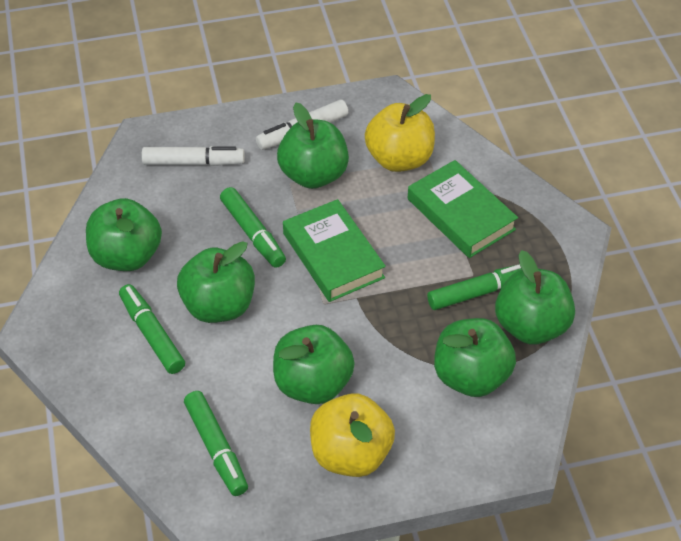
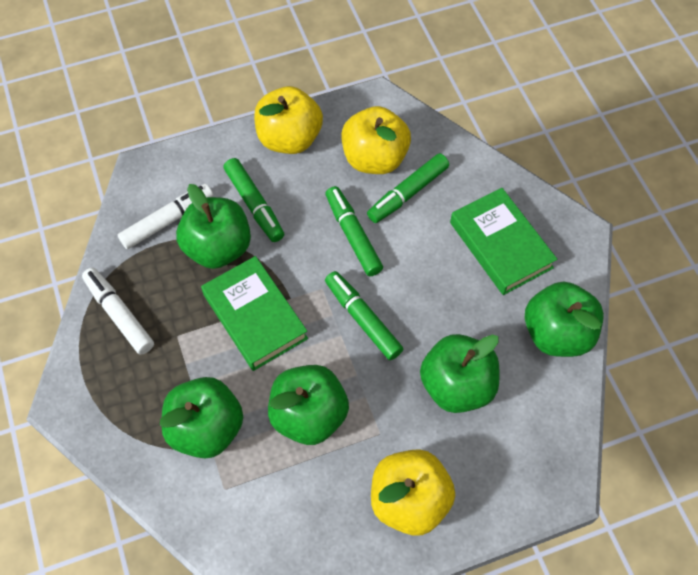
green apple: 6 -> 5
yellow apple: 2 -> 3

